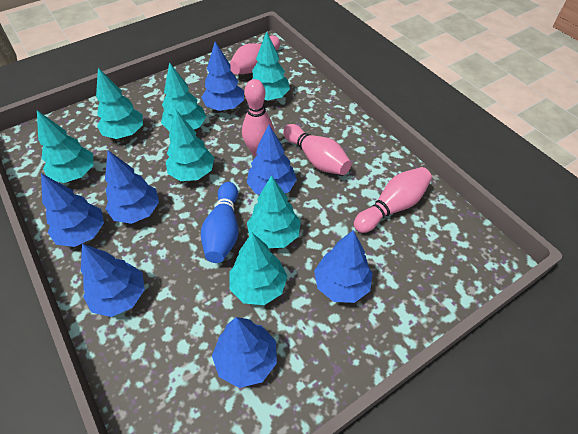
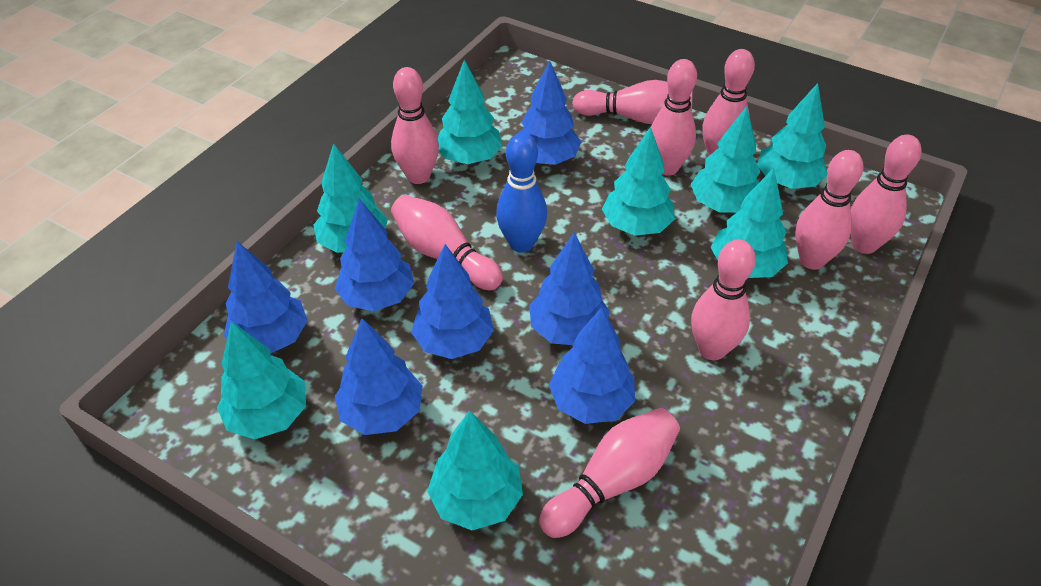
pink bowling pin: 4 -> 9
turquoise tree: 7 -> 8

